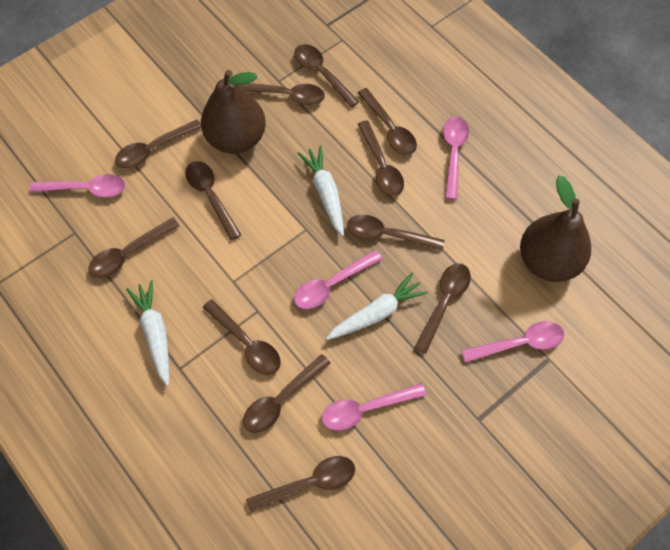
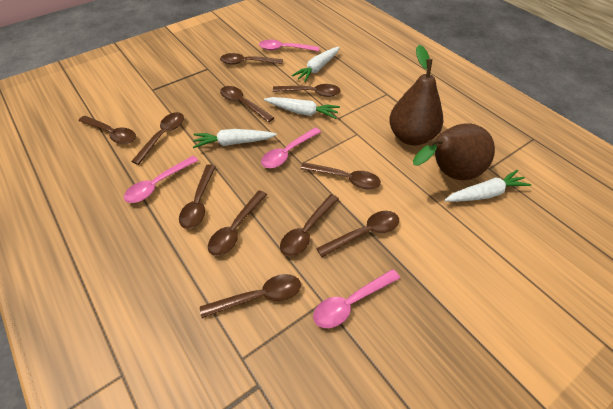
brown spoon: 12 -> 11
pink spoon: 5 -> 4
white carrot: 3 -> 4

